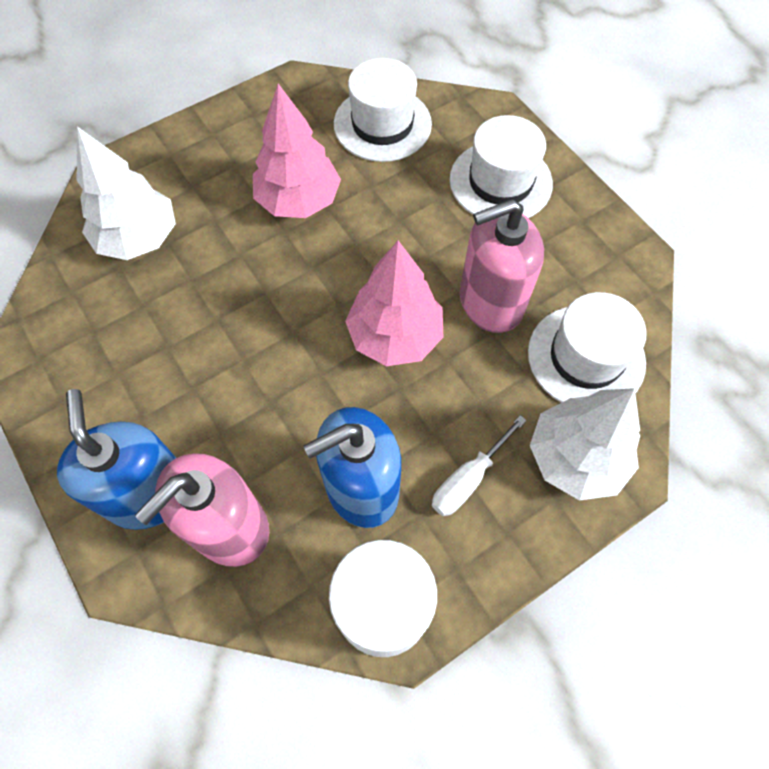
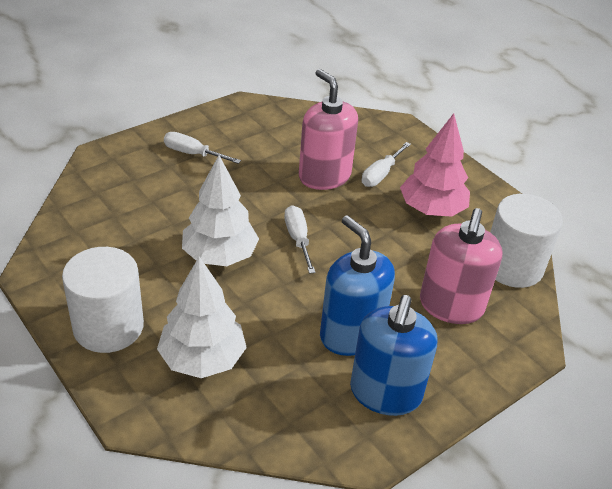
pink tree: 2 -> 1
white cylinder: 1 -> 2
white hat: 3 -> 0
white screwdriver: 1 -> 3

